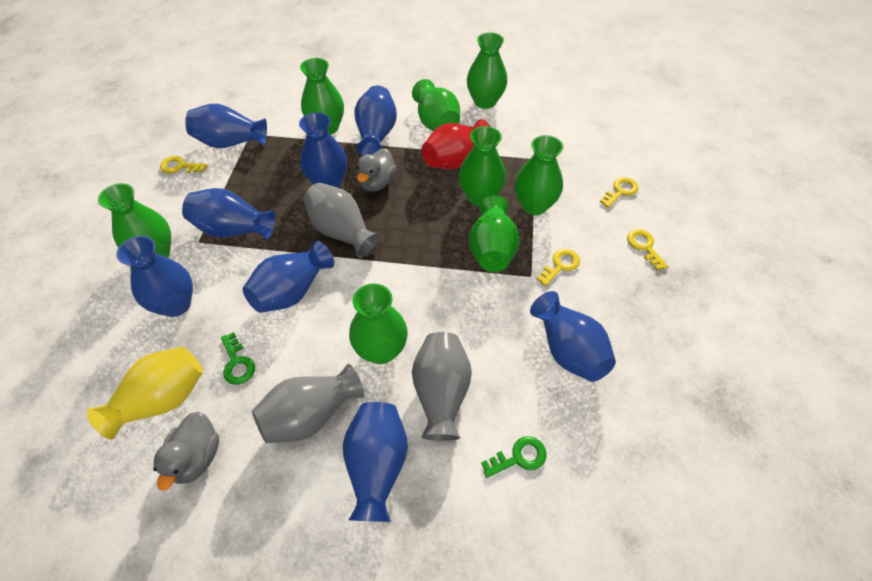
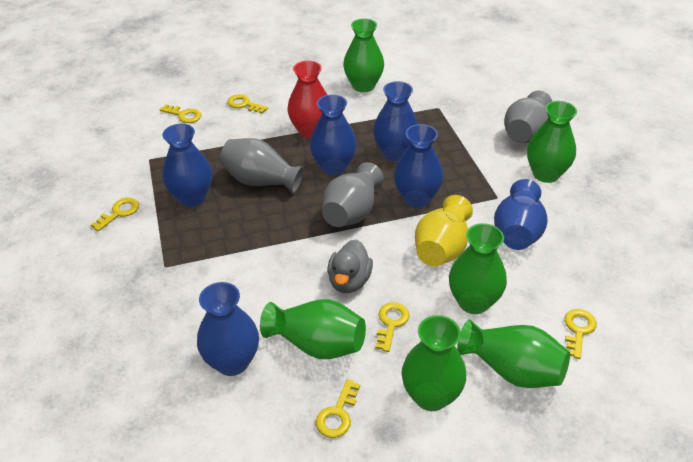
blue vase: 8 -> 6
green key: 2 -> 0
green vase: 8 -> 6
grey duck: 2 -> 1
yellow key: 4 -> 6

